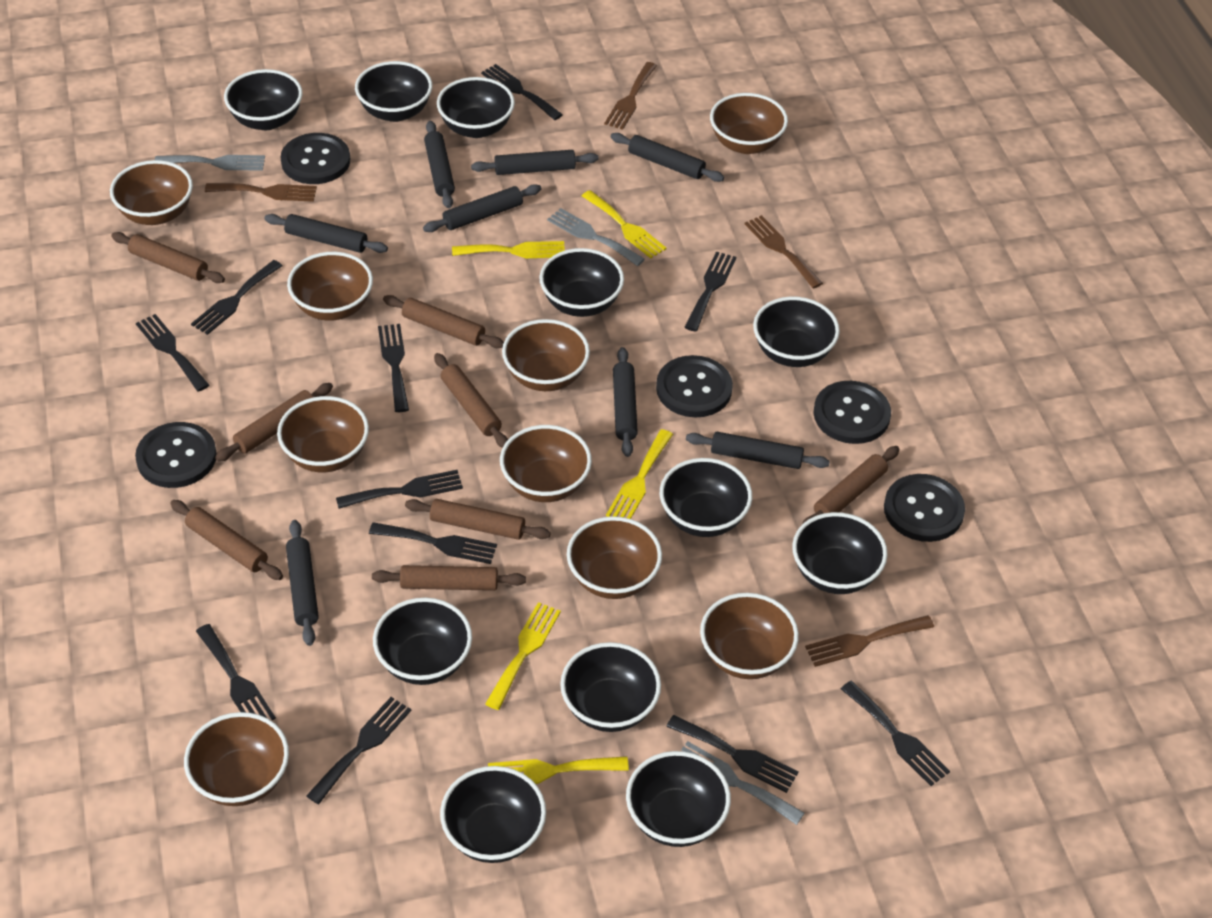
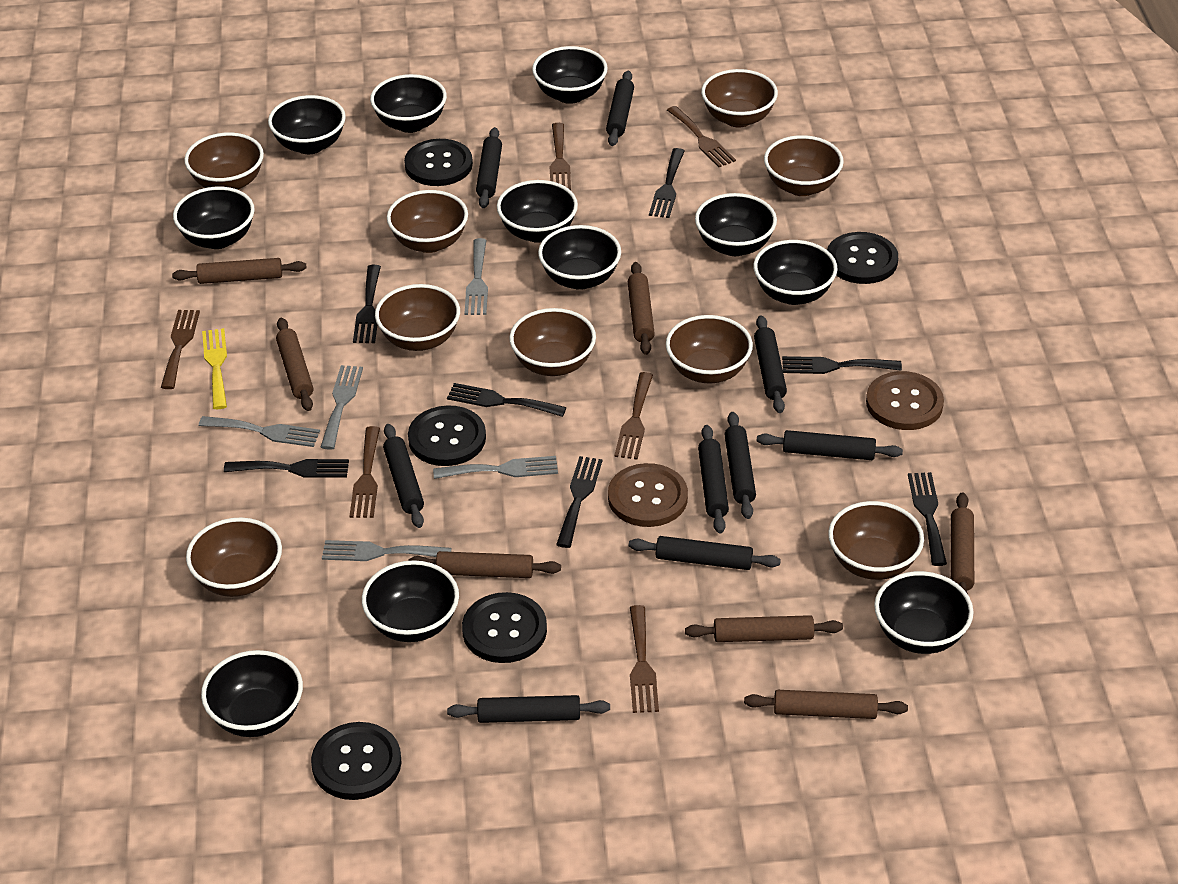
black fork: 11 -> 7
black rolling pin: 8 -> 9
brown button: 0 -> 2
brown fork: 4 -> 6
brown rolling pin: 8 -> 7
grey fork: 3 -> 5
yellow fork: 5 -> 1

